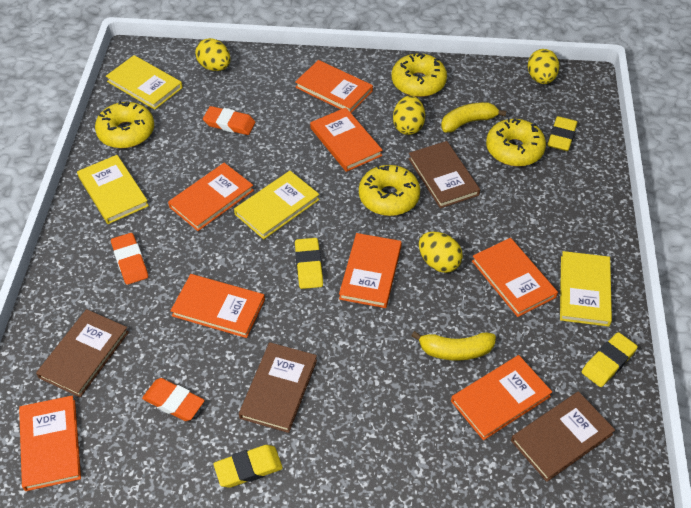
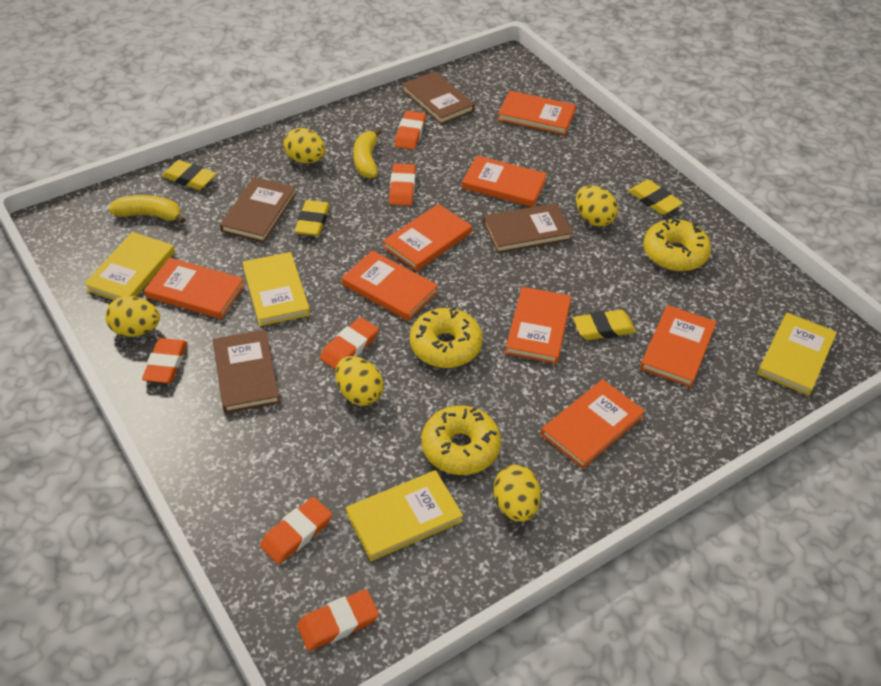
orange eraser: 3 -> 6
yellow donut: 4 -> 3
yellow egg: 4 -> 5

